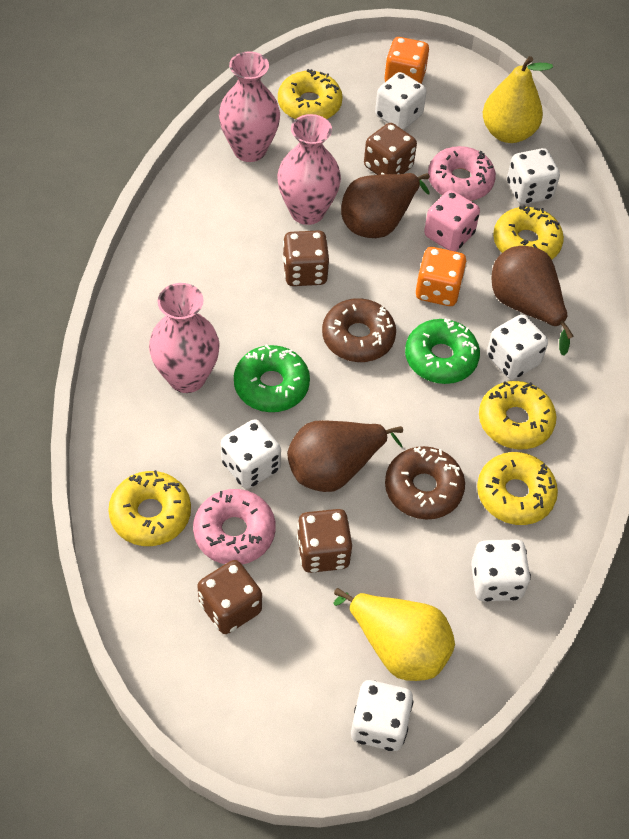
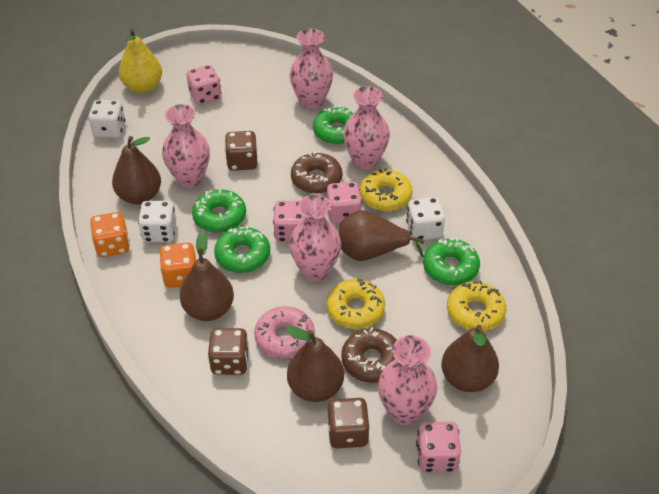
brown dice: 4 -> 3
brown pear: 3 -> 5
green donut: 2 -> 4
pink dice: 1 -> 4
pink donut: 2 -> 1
pink vase: 3 -> 5
white dice: 6 -> 3
yellow donut: 5 -> 3
yellow pear: 2 -> 1

